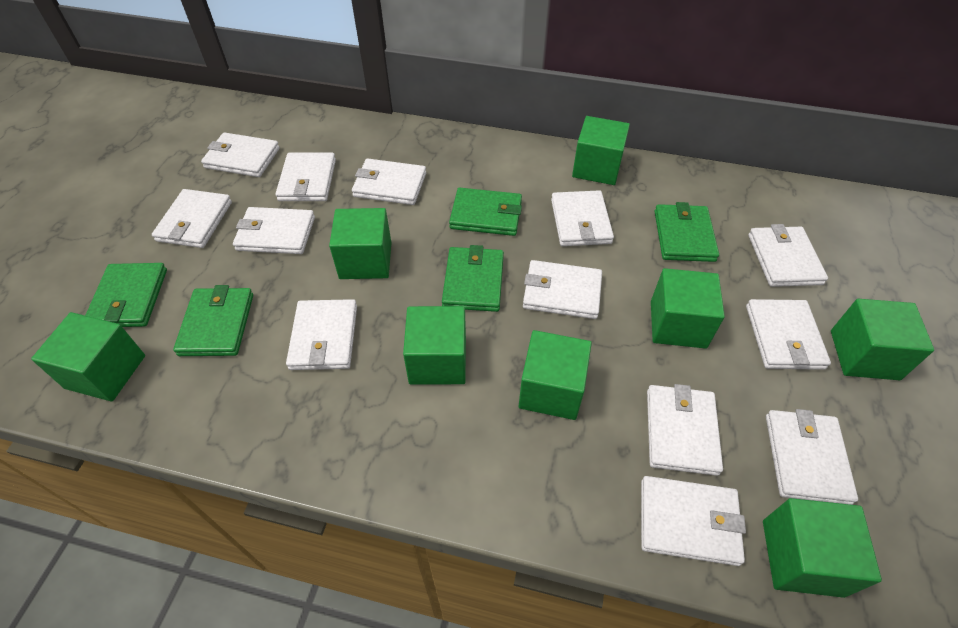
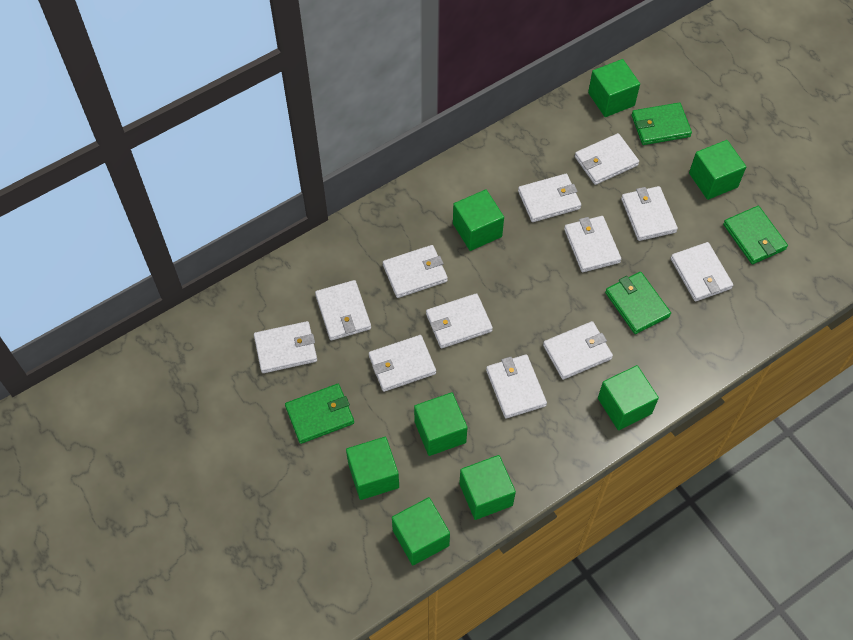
green wallet: 5 -> 4
white wallet: 13 -> 12

